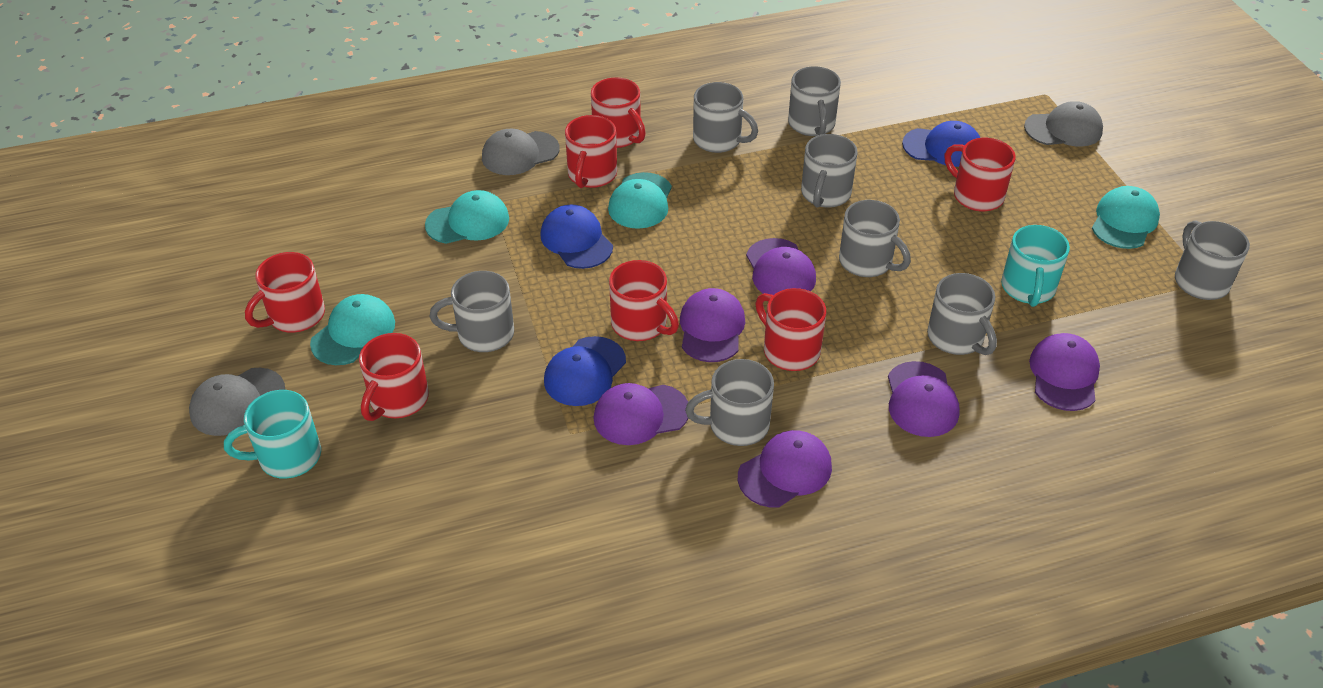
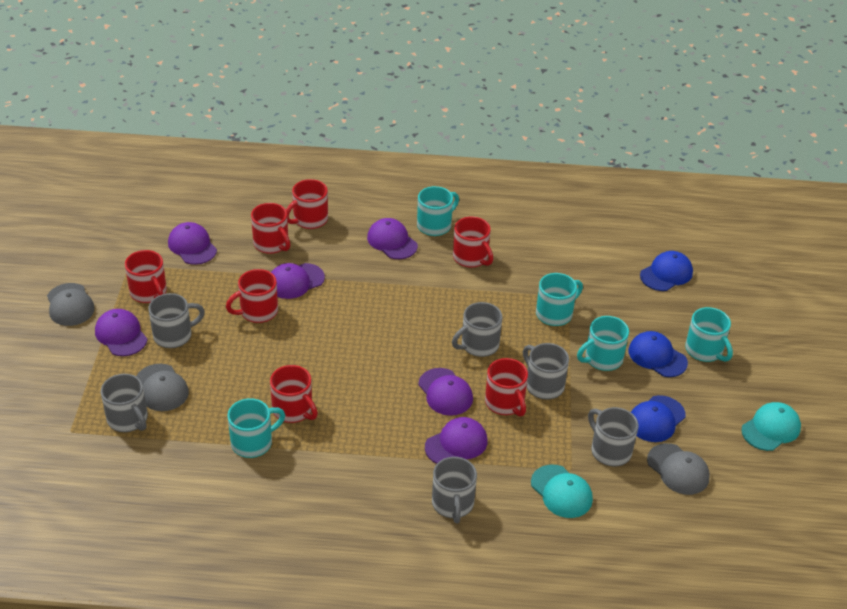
grey mug: 8 -> 6
turquoise cap: 4 -> 2
turquoise mug: 2 -> 5

